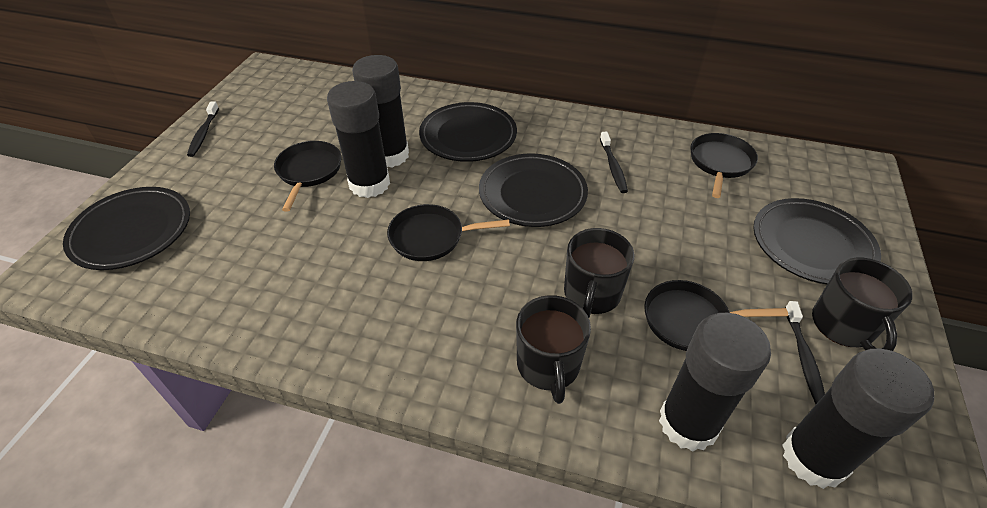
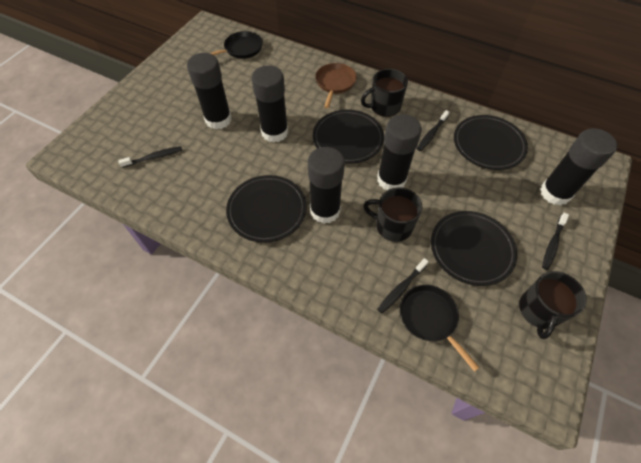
black glue stick: 4 -> 5
black pan: 4 -> 2
black toothbrush: 3 -> 4
brown pan: 0 -> 1

